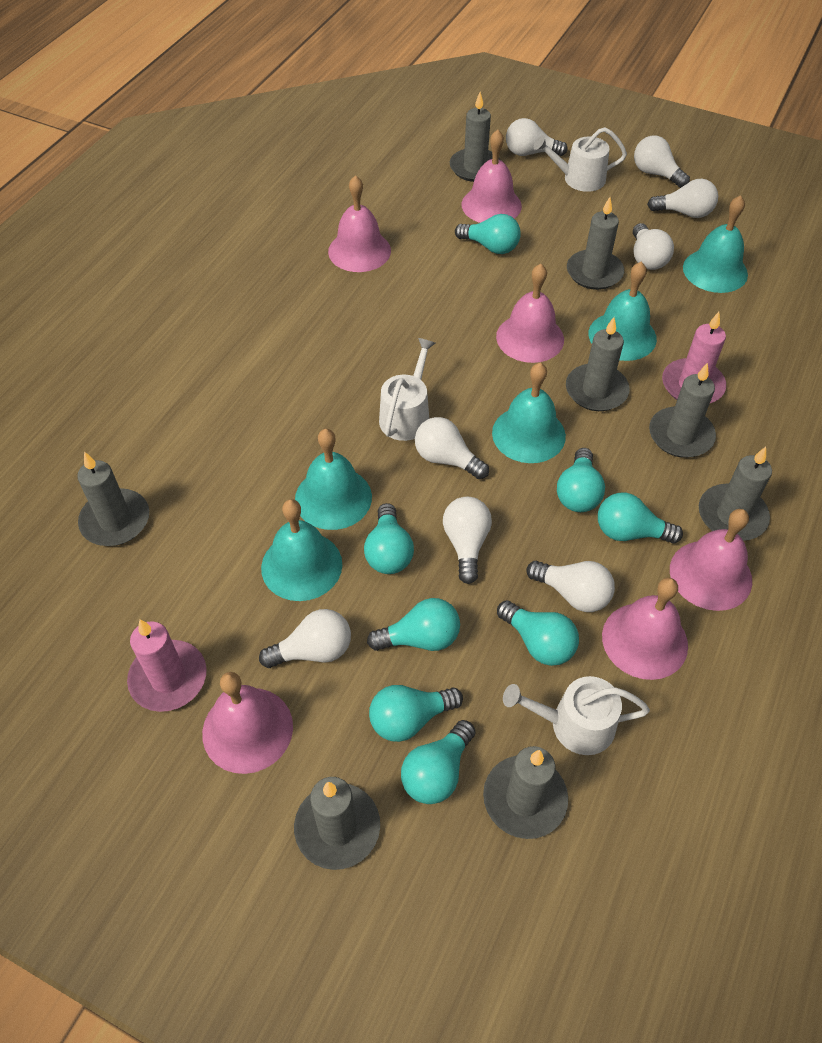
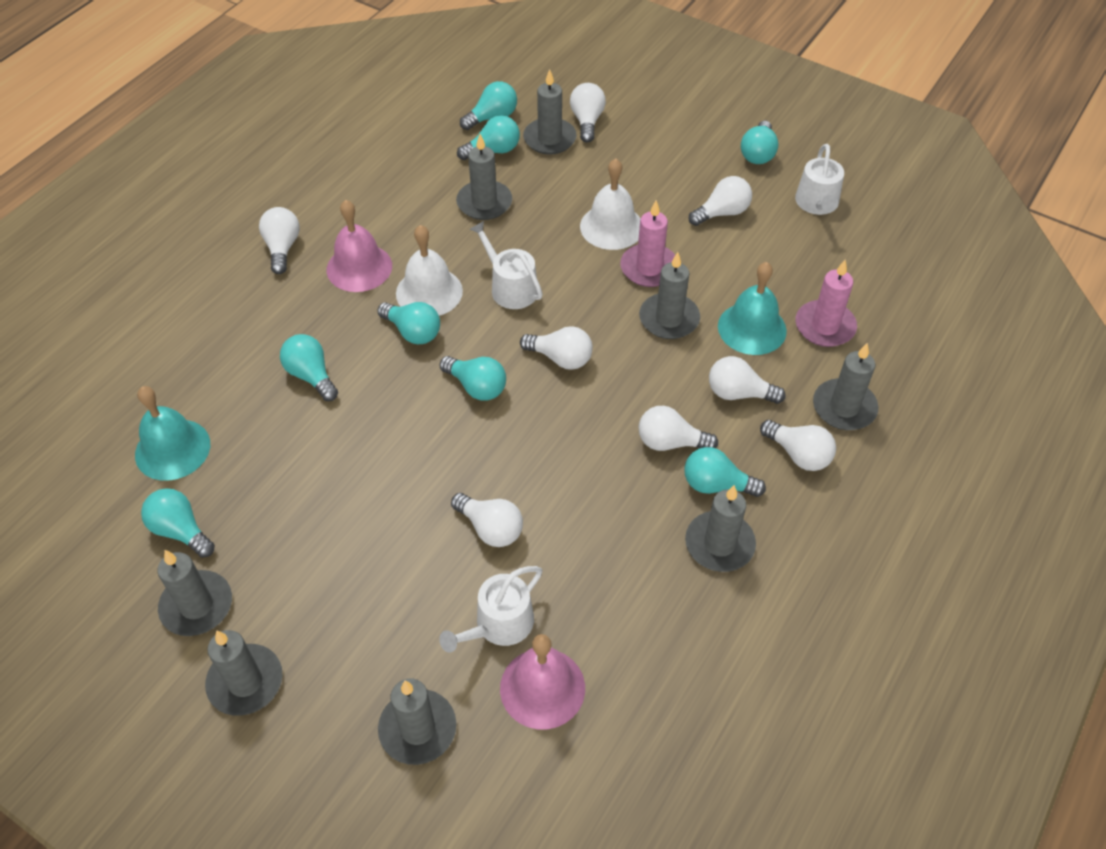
pink bell: 6 -> 2
turquoise bell: 5 -> 2
white bell: 0 -> 2

